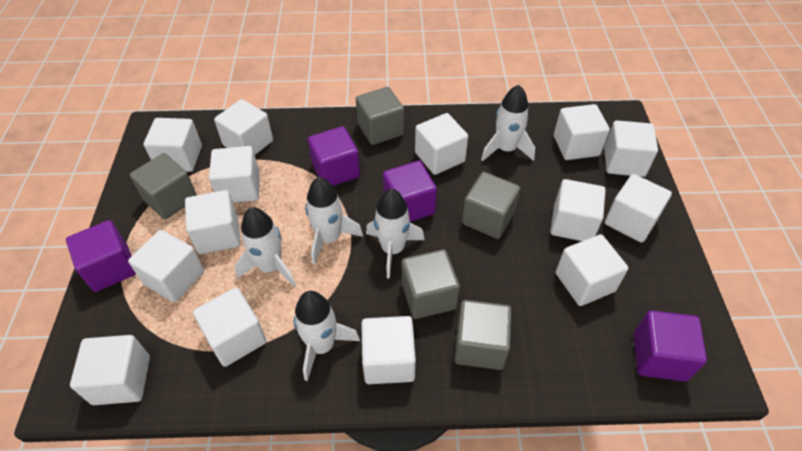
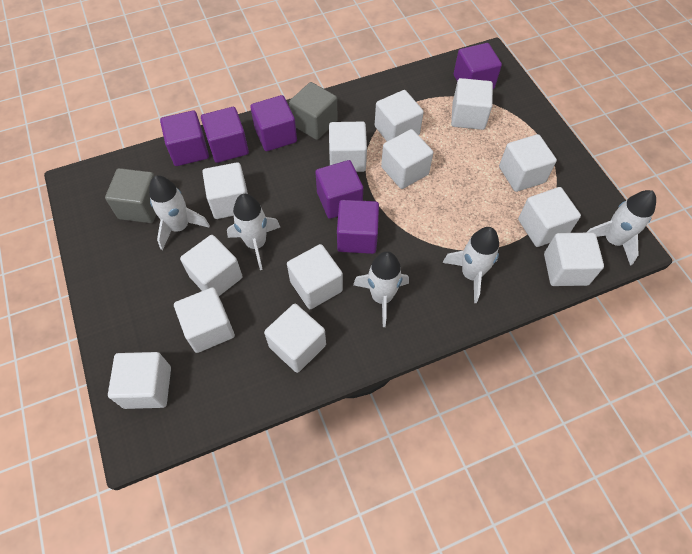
grey cube: 5 -> 2
purple cube: 4 -> 6
white cube: 14 -> 13

